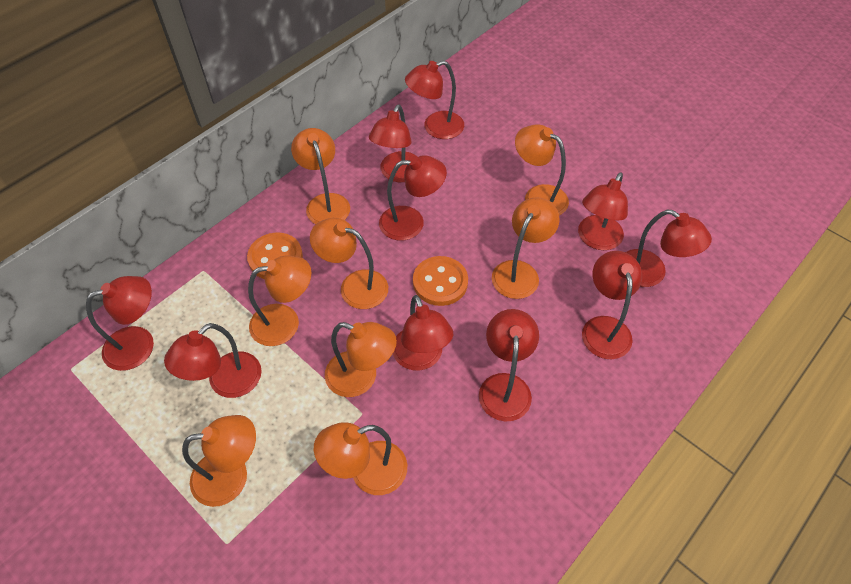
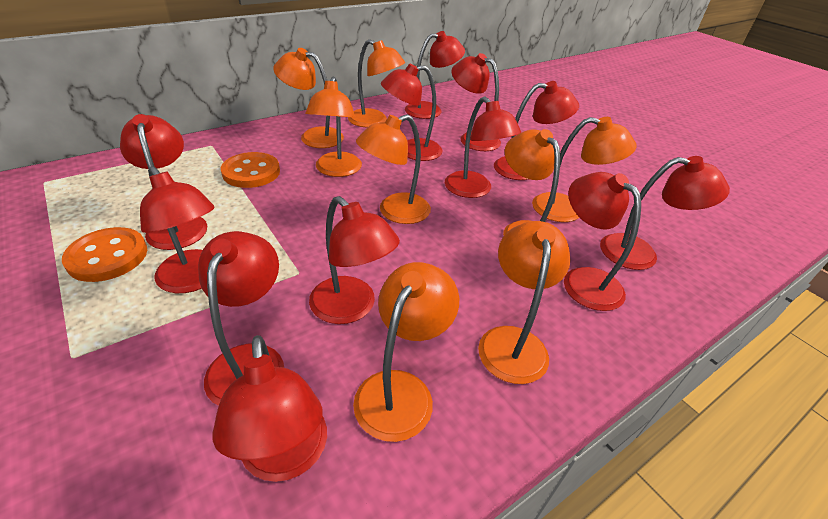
red lamp: 10 -> 12

